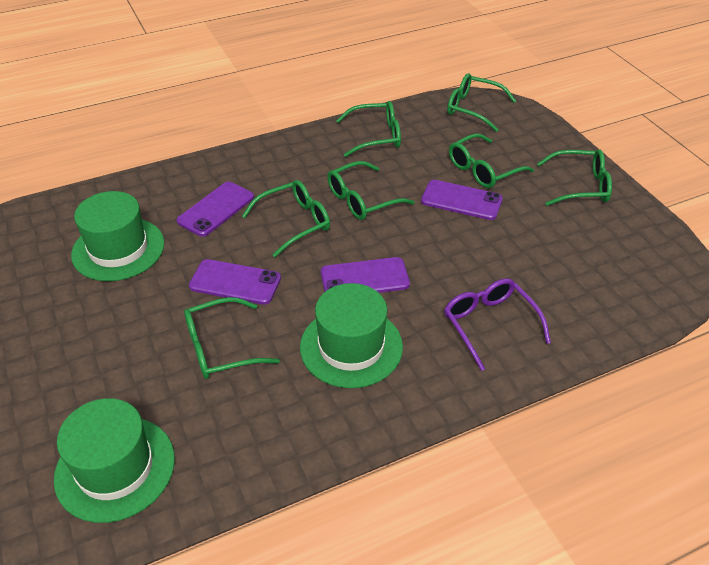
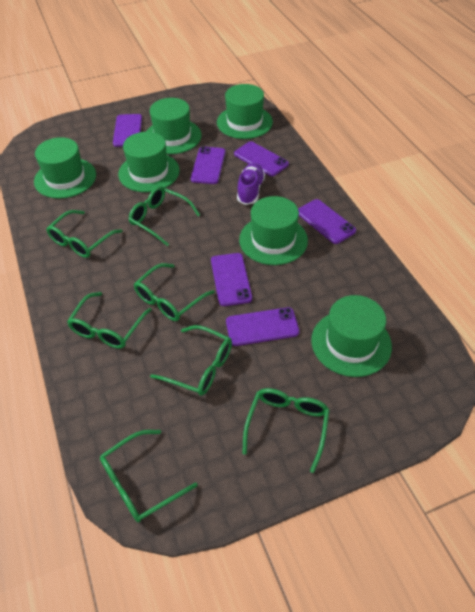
green hat: 3 -> 6
purple glasses: 1 -> 0
purple phone: 4 -> 6
purple shoe: 0 -> 1

